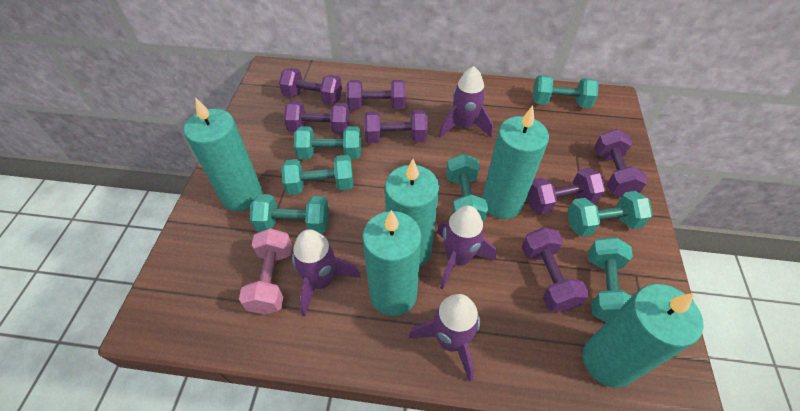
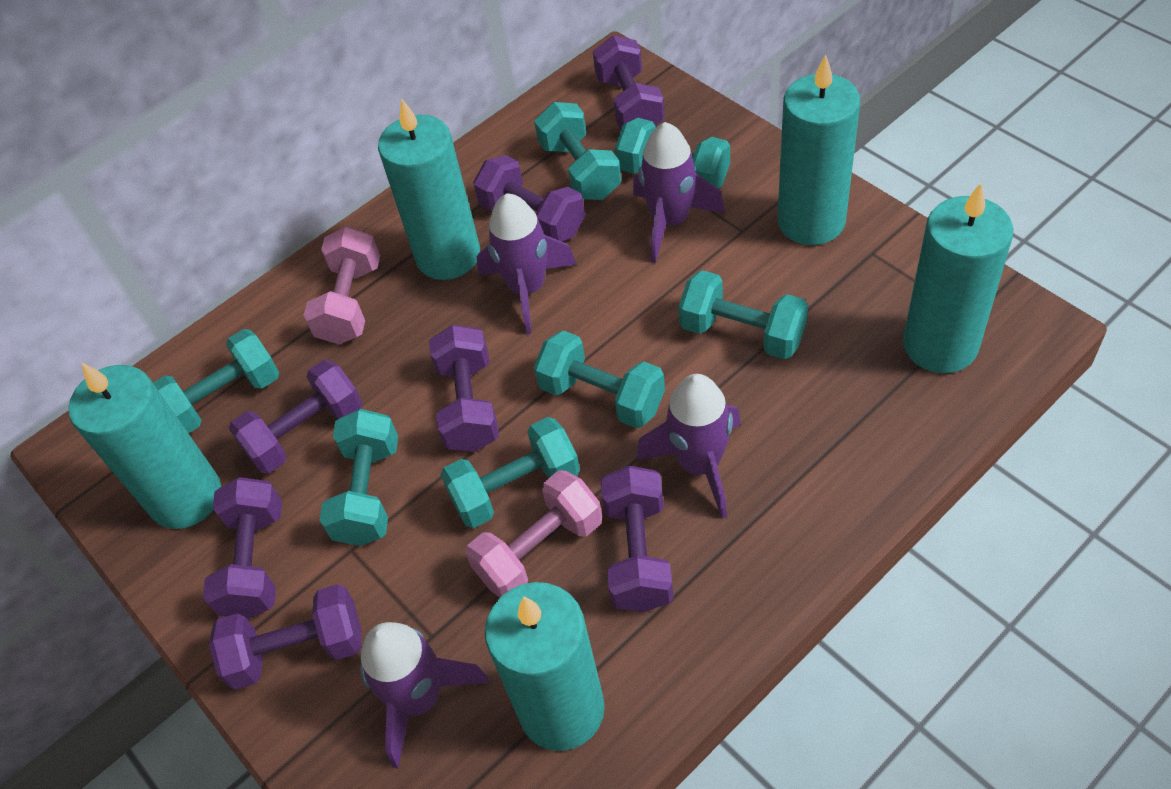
pink dumbbell: 1 -> 2

